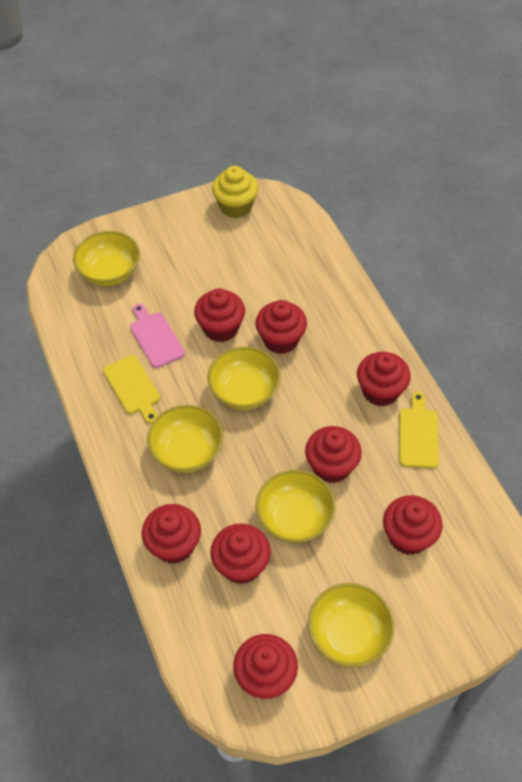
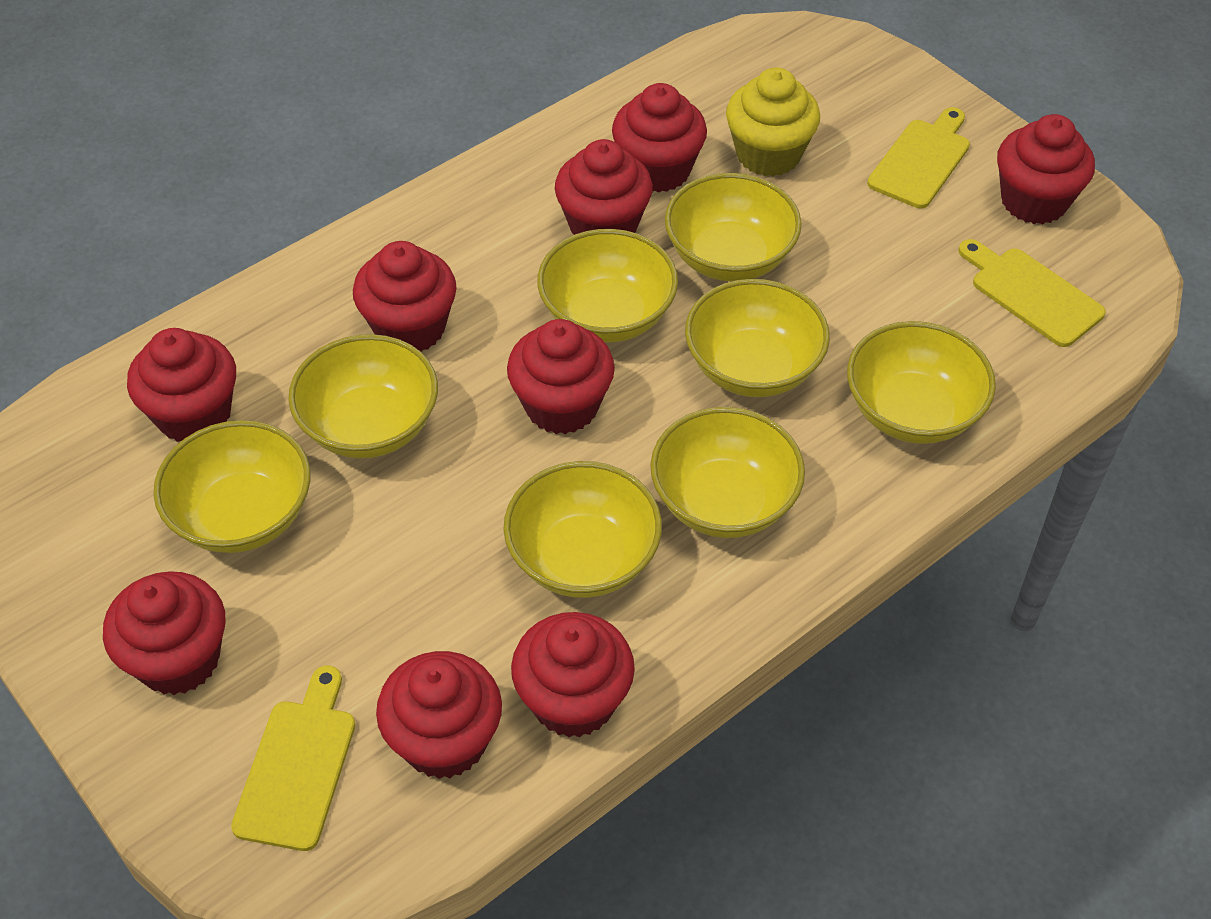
pink cutting board: 1 -> 0
red cupcake: 8 -> 9
yellow bowl: 5 -> 8
yellow cutting board: 2 -> 3

